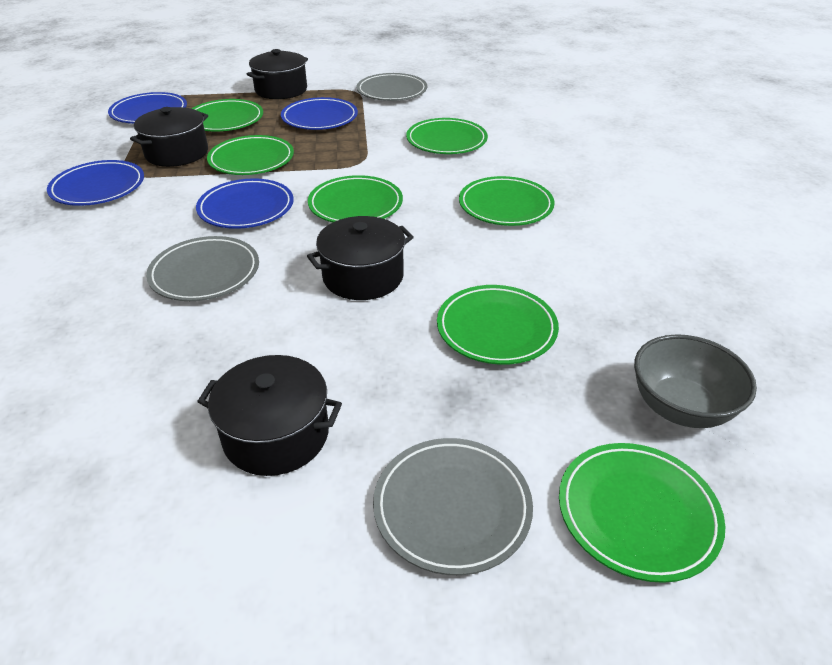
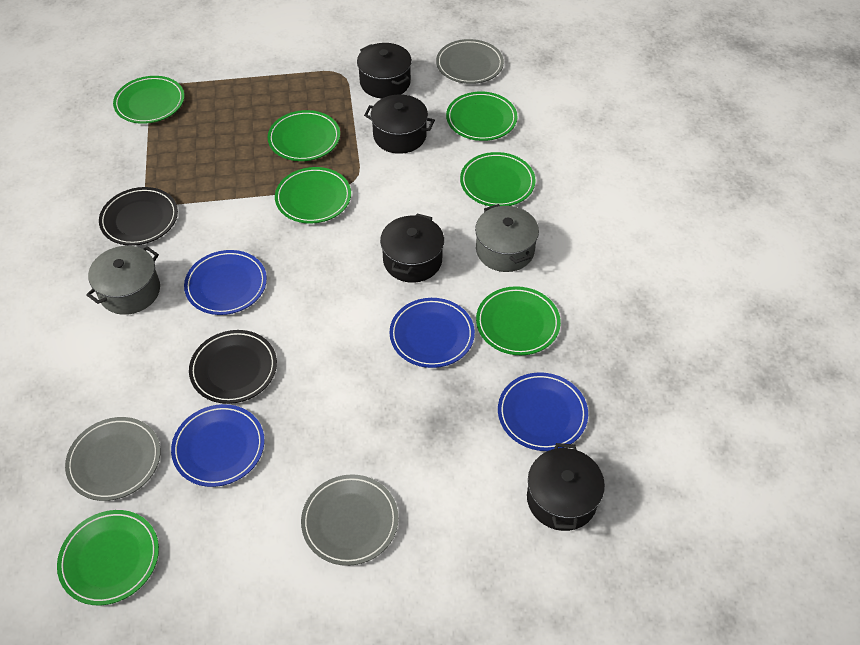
black plate: 0 -> 2
grey bowl: 1 -> 0
grey pot: 0 -> 2

